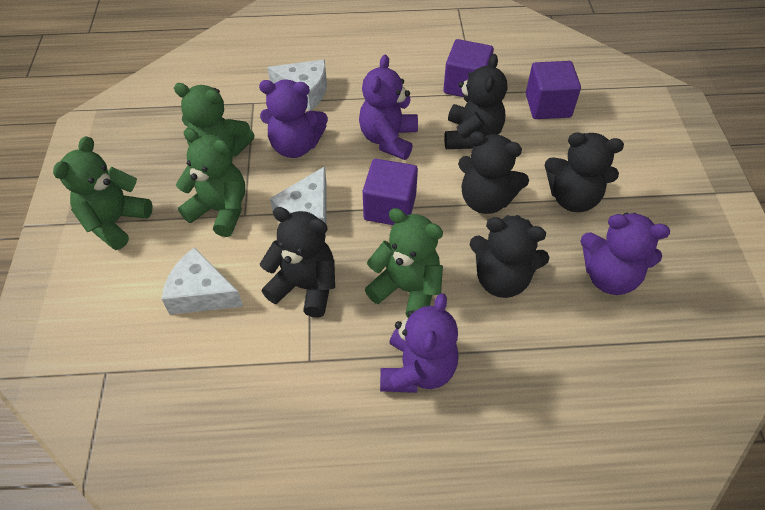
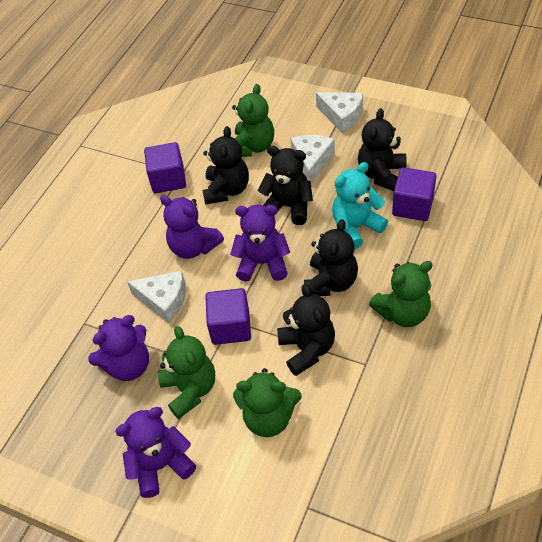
turquoise teddy bear: 0 -> 1

